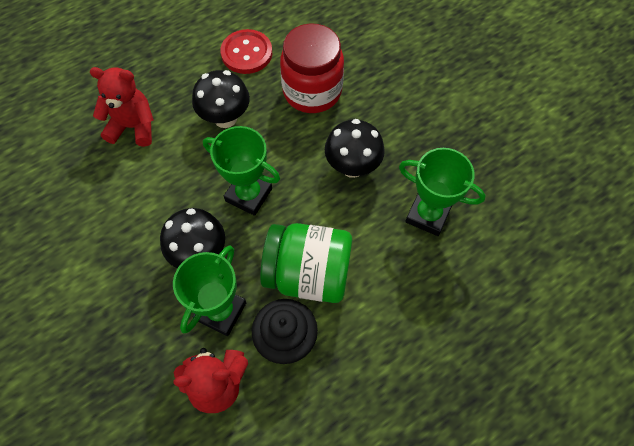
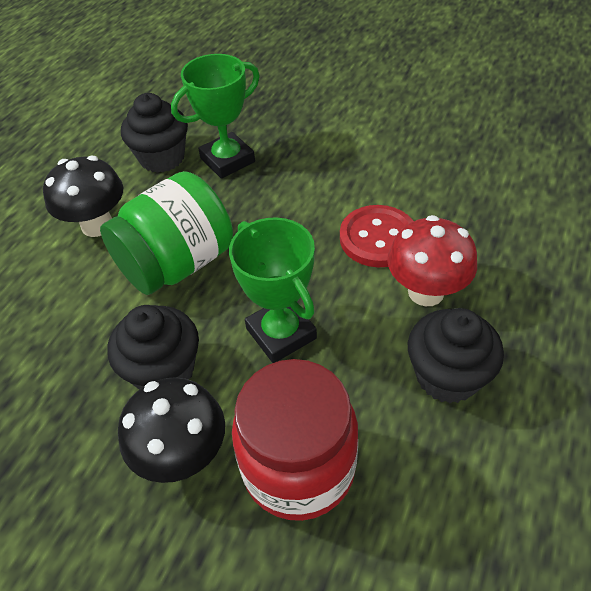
black cupcake: 1 -> 3
black mushroom: 3 -> 2
green trophy: 3 -> 2
red mushroom: 0 -> 1
red teddy bear: 2 -> 0

